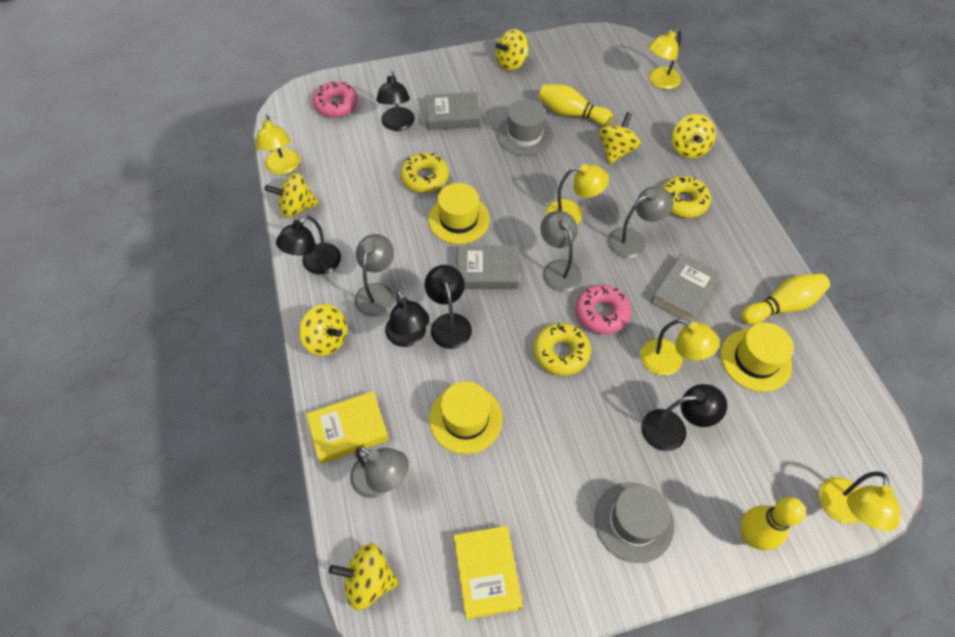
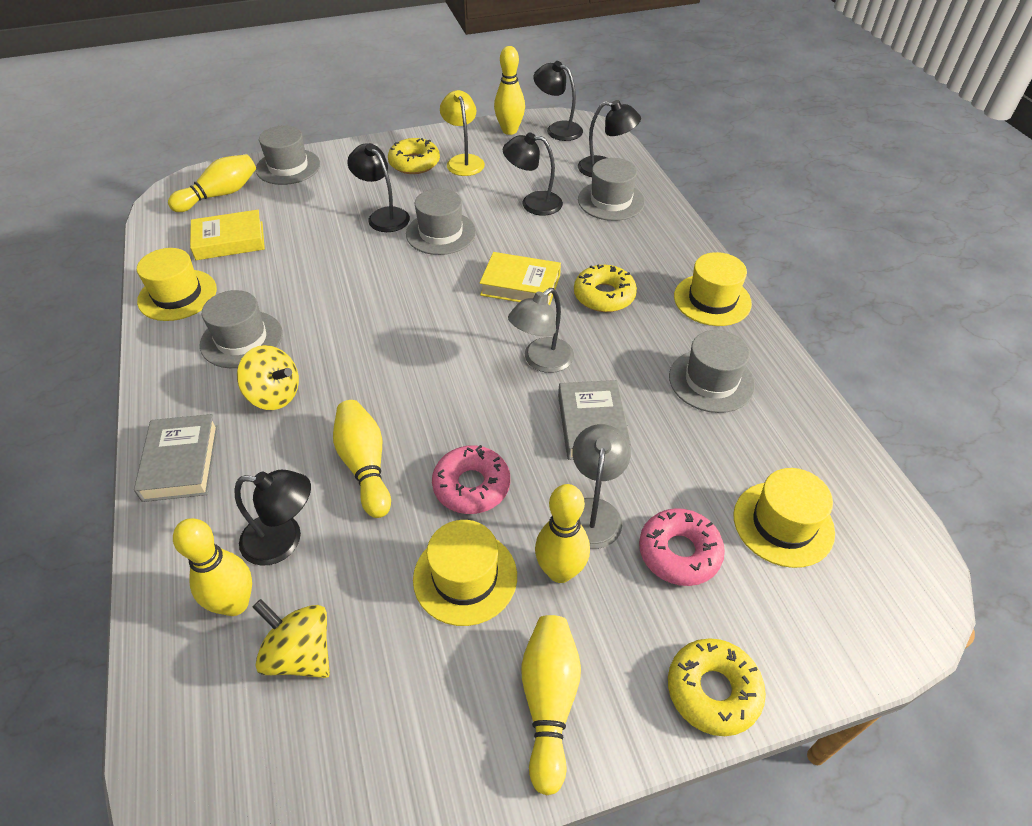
grey book: 3 -> 2
grey hat: 2 -> 5
grey lamp: 4 -> 2
yellow bowling pin: 3 -> 6
yellow hat: 3 -> 4
yellow lamp: 5 -> 1
yellow spinning top: 6 -> 2

